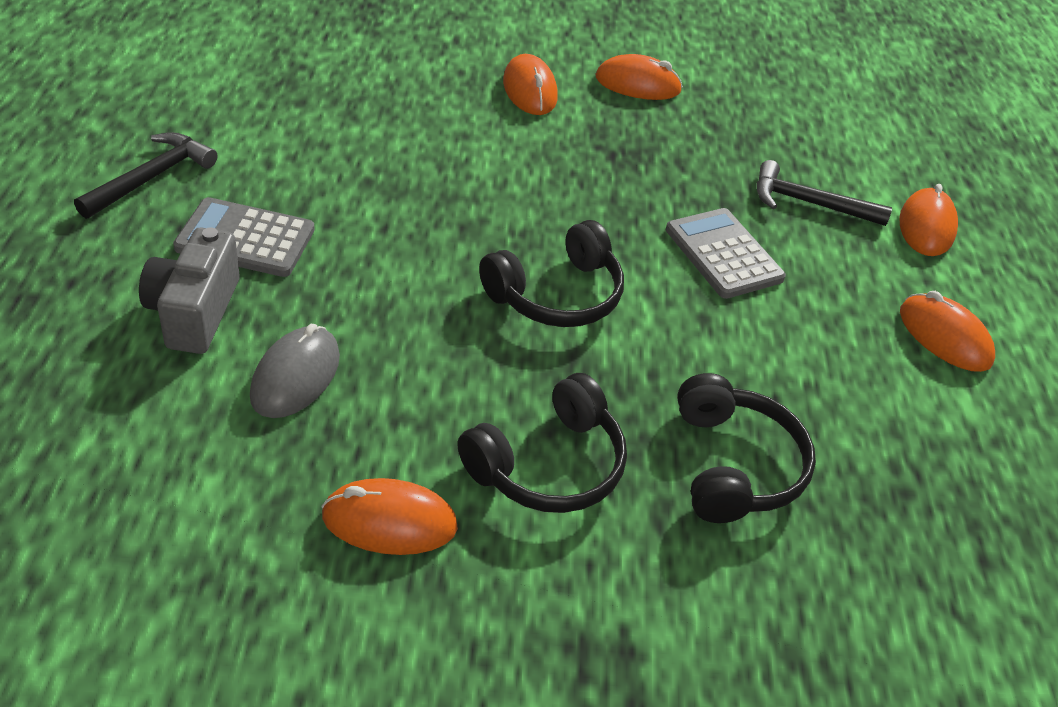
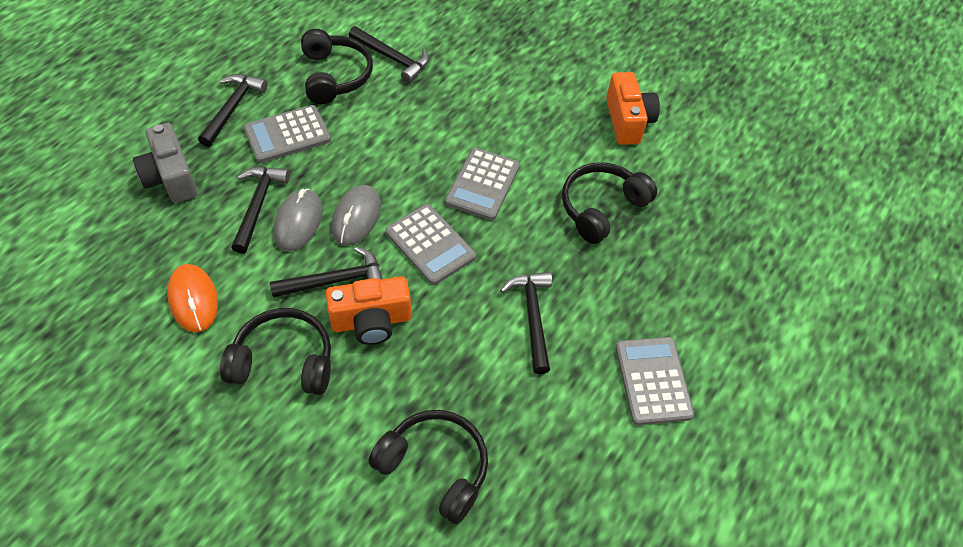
black hammer: 2 -> 5
black headphones: 3 -> 4
grey calculator: 2 -> 4
grey mouse: 1 -> 2
orange camera: 0 -> 2
orange mouse: 5 -> 1

